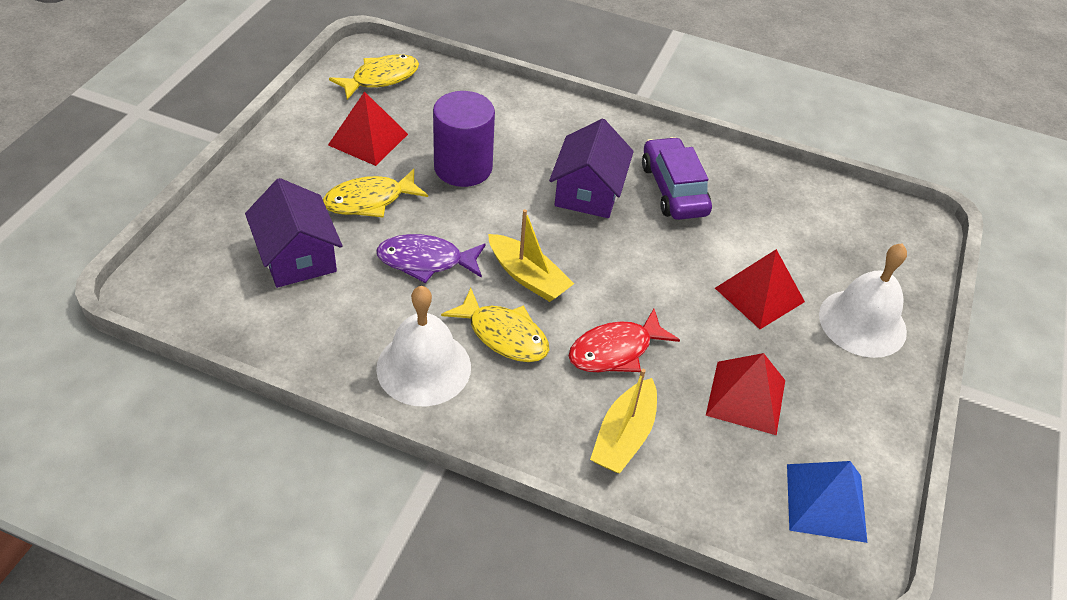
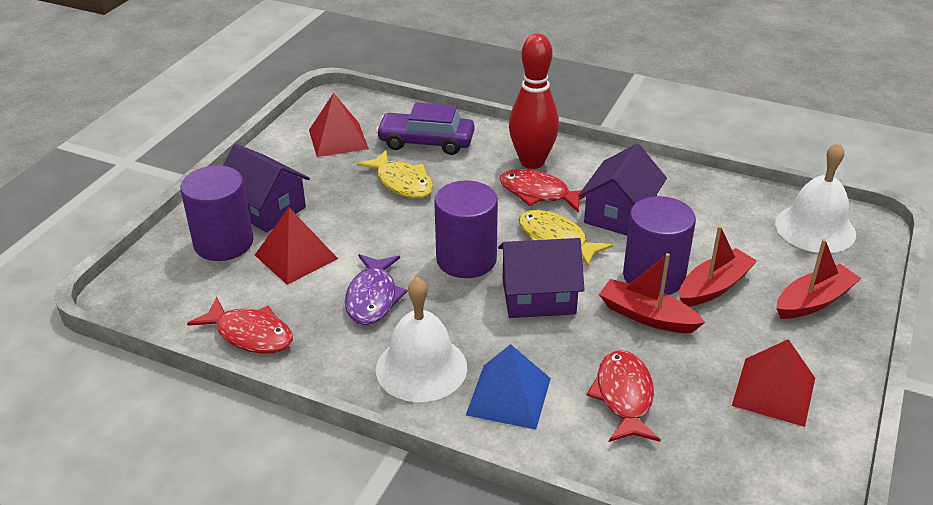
purple cylinder: 1 -> 3
purple house: 2 -> 3
red boat: 0 -> 3
red bowling pin: 0 -> 1
red fish: 1 -> 3
yellow boat: 2 -> 0
yellow fish: 3 -> 2

